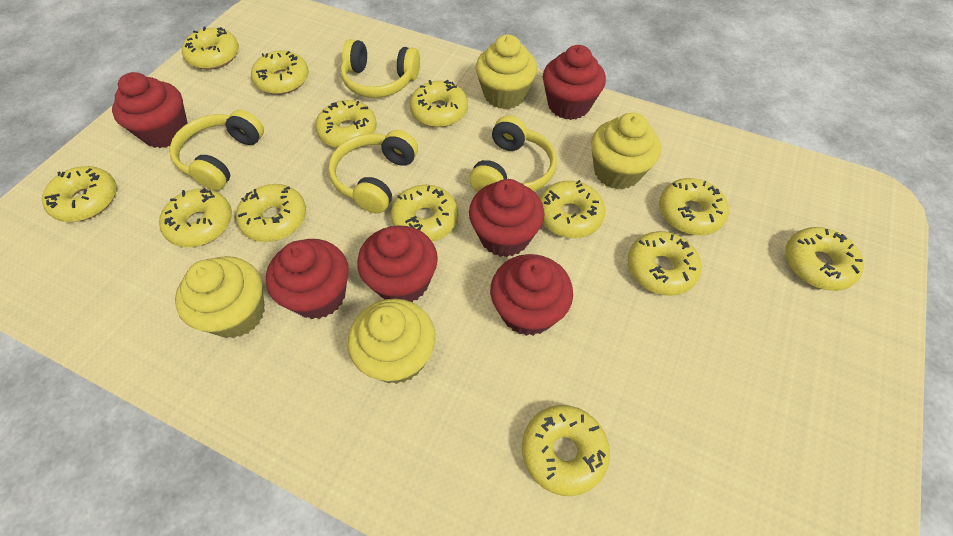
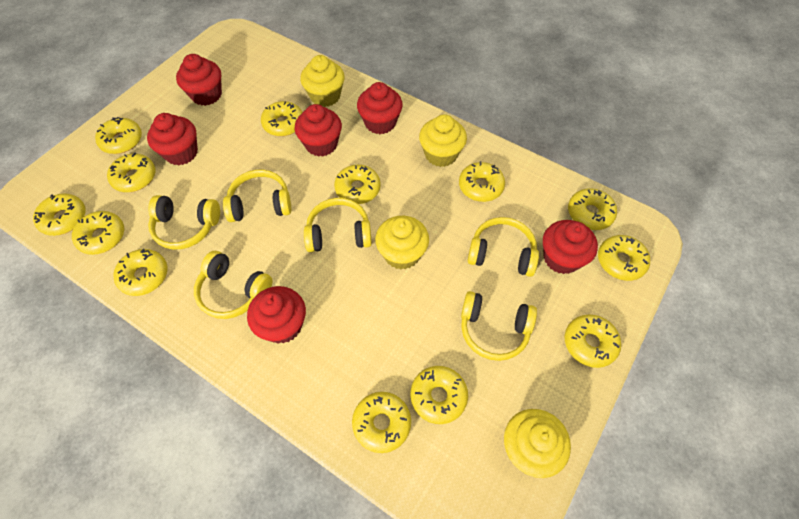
yellow headphones: 4 -> 6

